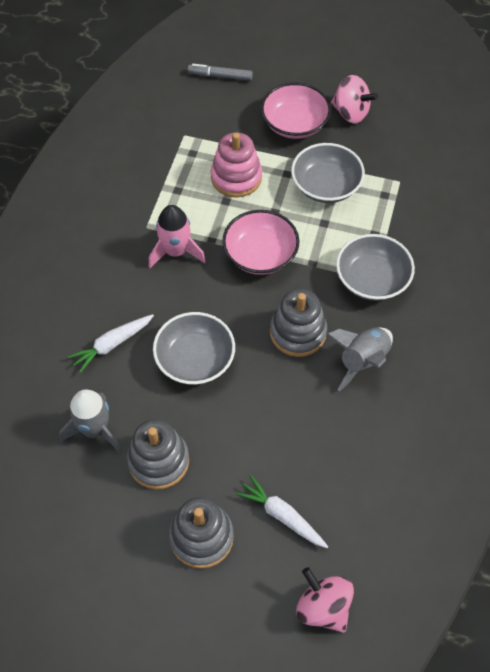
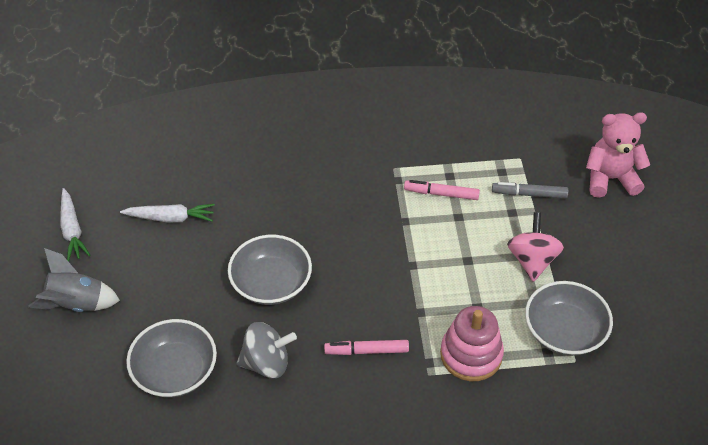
grey rocket: 2 -> 1
grey spinning top: 0 -> 1
grey stacking toy: 3 -> 0
pink bowl: 2 -> 0
pink marker: 0 -> 2
pink rocket: 1 -> 0
pink spinning top: 2 -> 1
pink teddy bear: 0 -> 1

